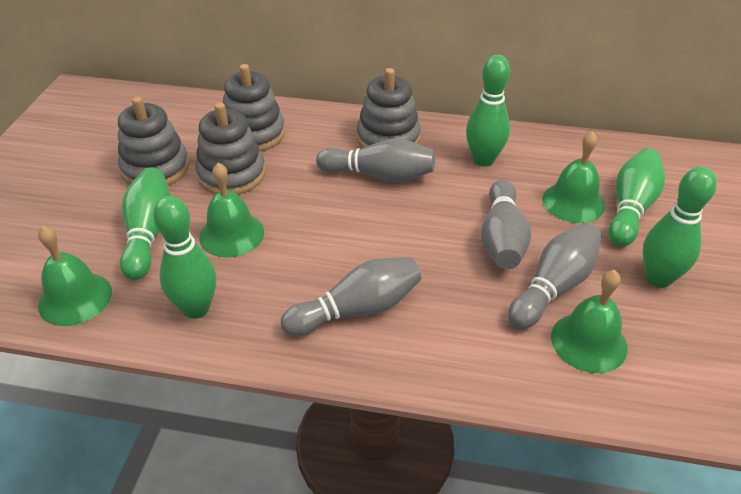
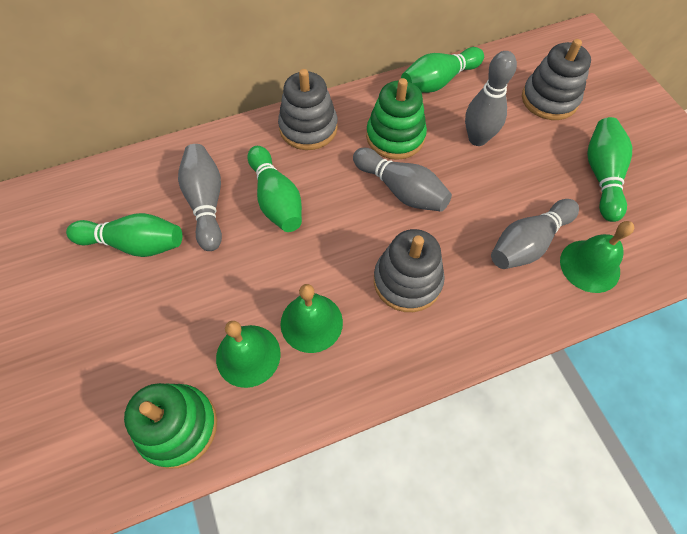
green bell: 4 -> 3
green bowling pin: 5 -> 4
green stacking toy: 0 -> 2
grey stacking toy: 4 -> 3

